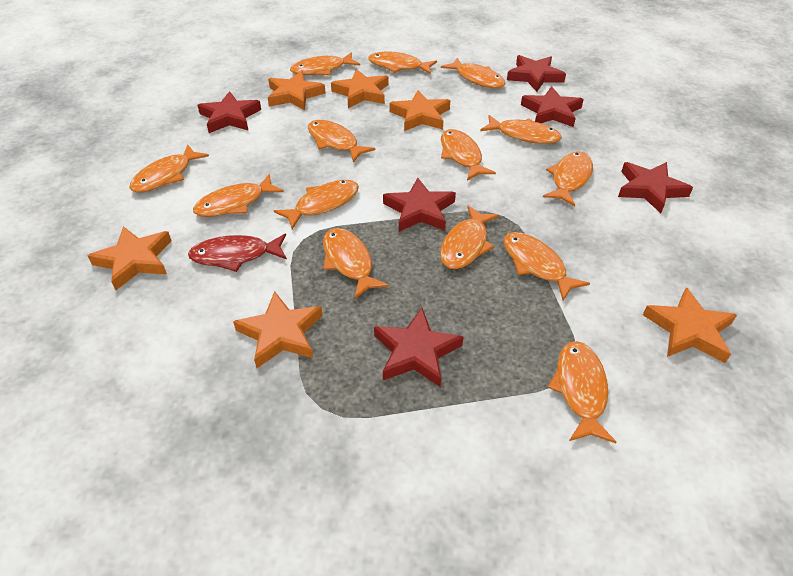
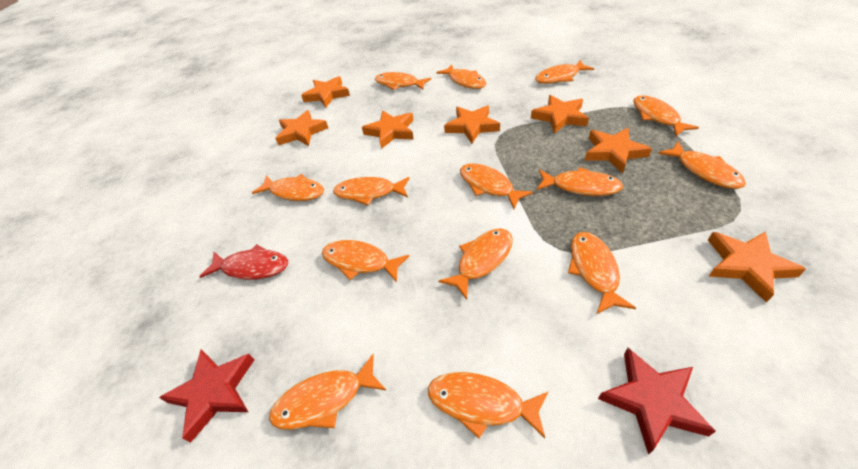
orange star: 6 -> 7
red star: 6 -> 2

